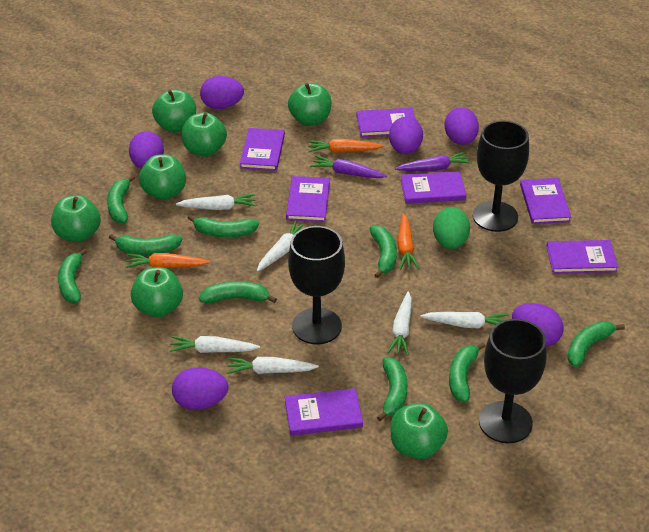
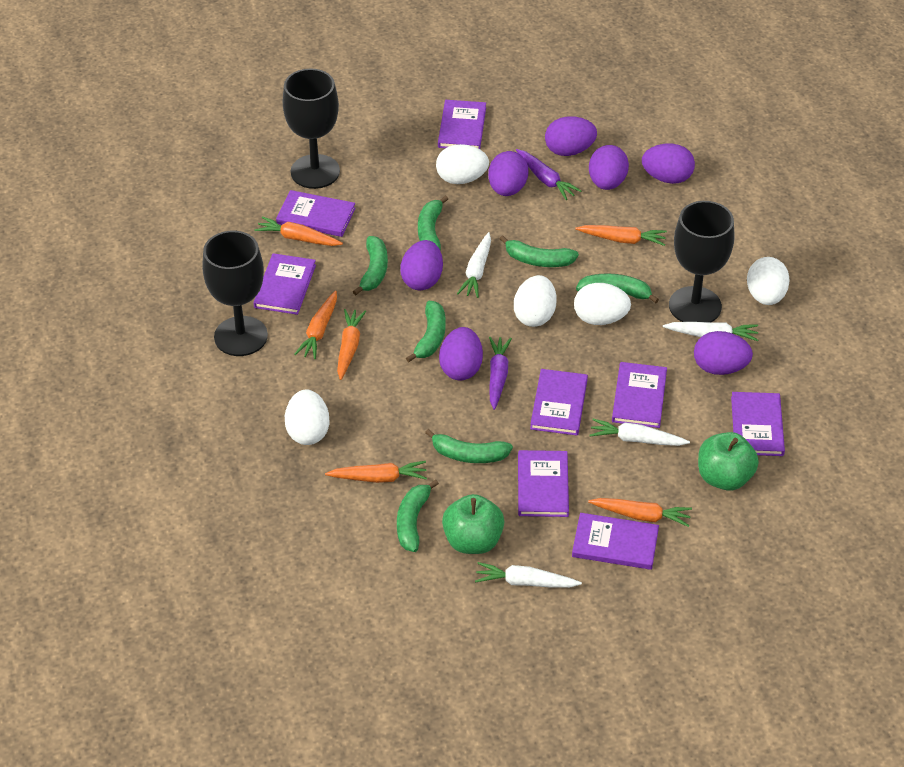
green apple: 7 -> 2
green banana: 9 -> 7
green egg: 1 -> 0
orange carrot: 3 -> 6
purple book: 7 -> 8
purple egg: 6 -> 7
white carrot: 6 -> 4
white egg: 0 -> 5

